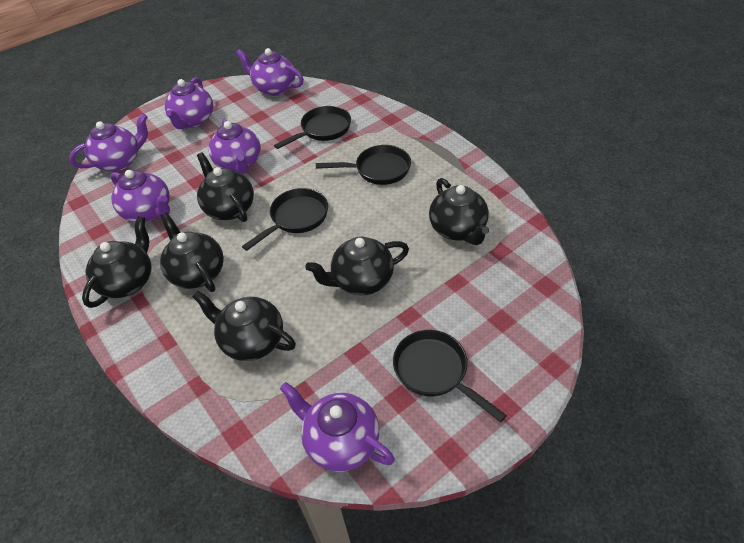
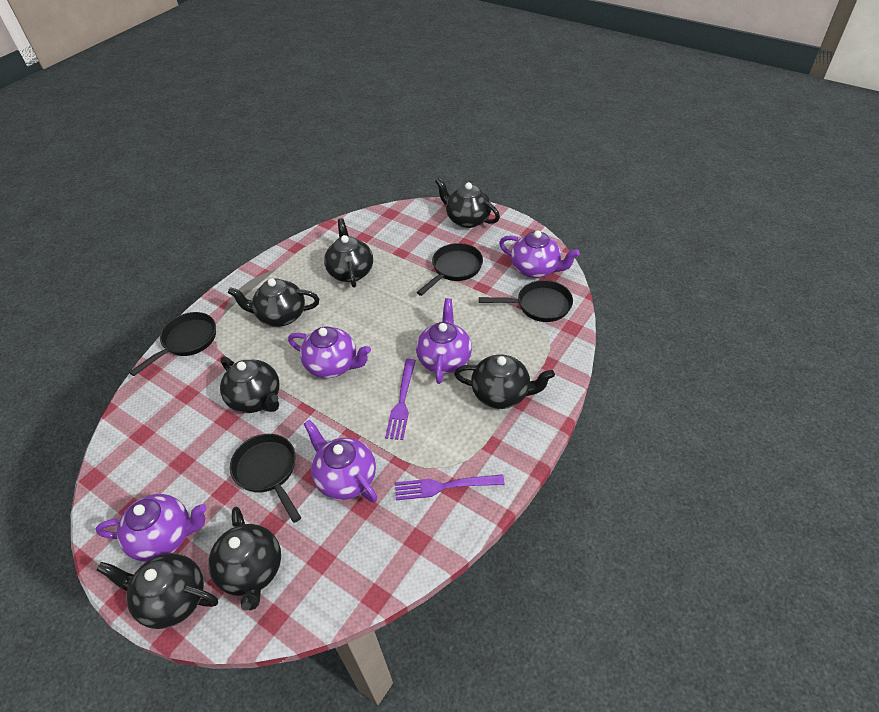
black teapot: 6 -> 7
purple fork: 0 -> 2
purple teapot: 6 -> 5

